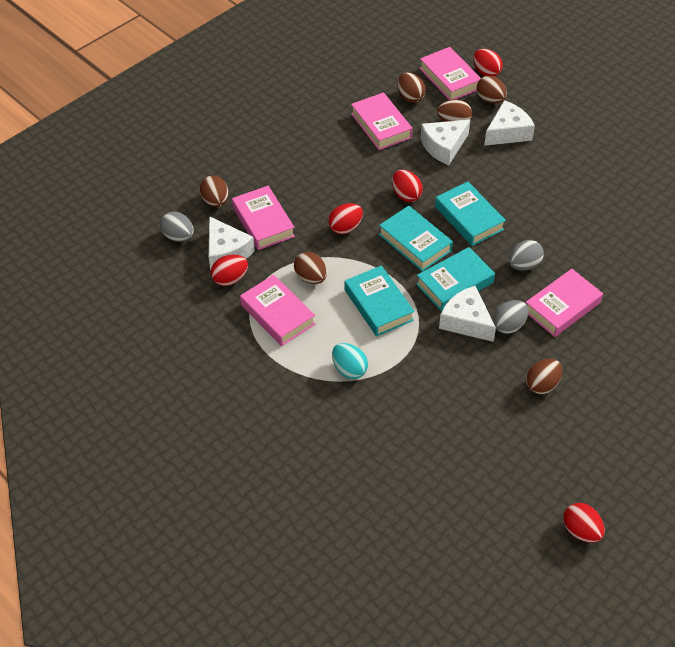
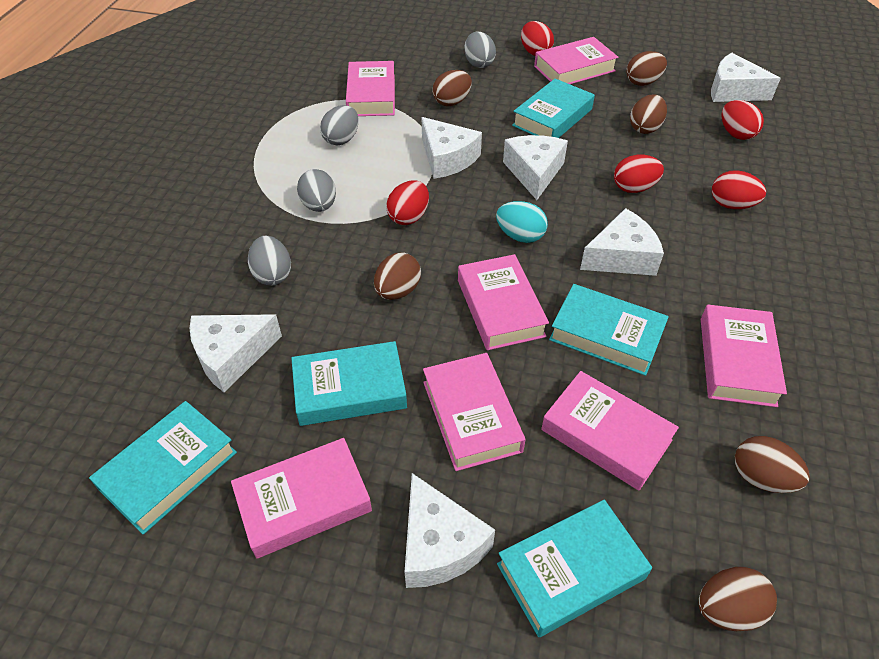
grey egg: 3 -> 4
pink book: 5 -> 7
turquoise book: 4 -> 5
white cheese: 4 -> 6

